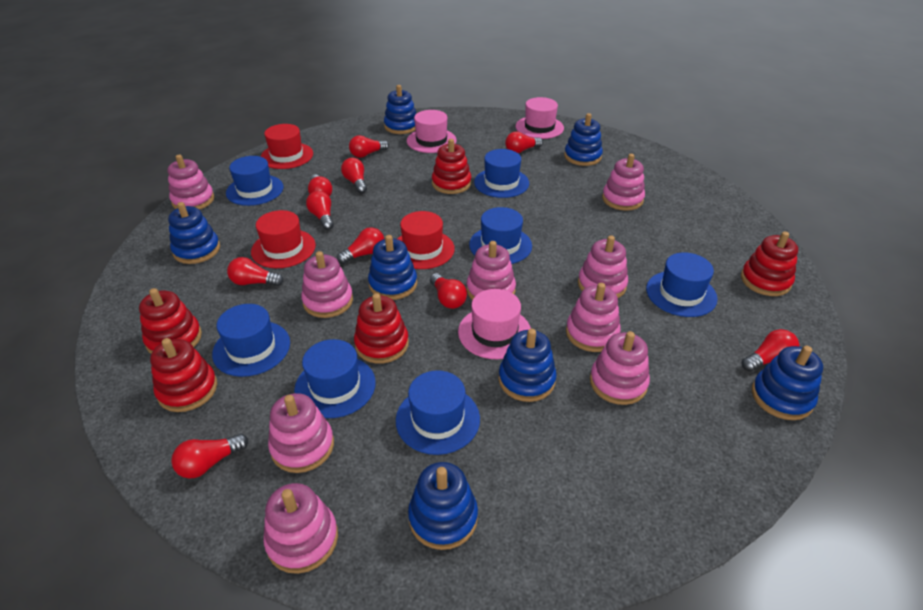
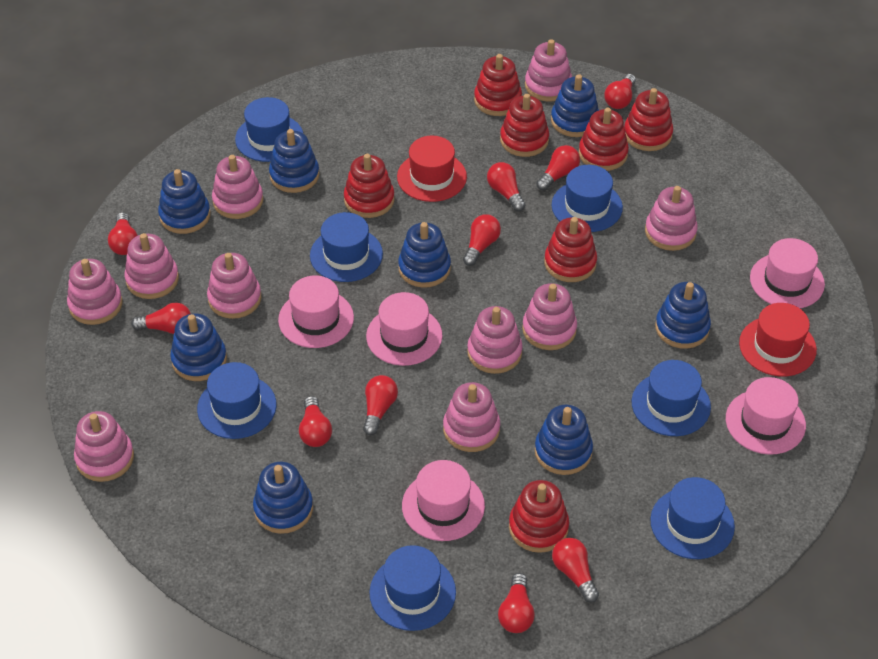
blue stacking toy: 7 -> 8
pink hat: 3 -> 5
pink stacking toy: 9 -> 10
red hat: 3 -> 2
red stacking toy: 5 -> 7

